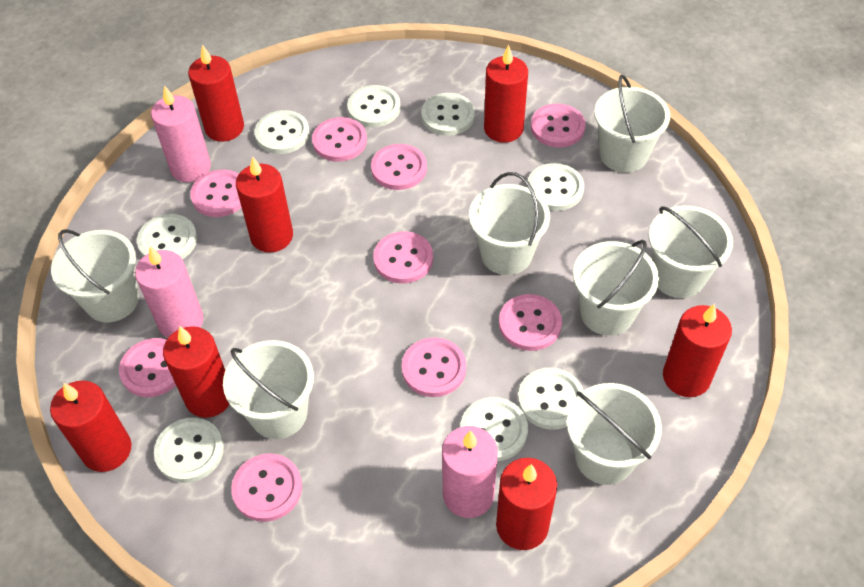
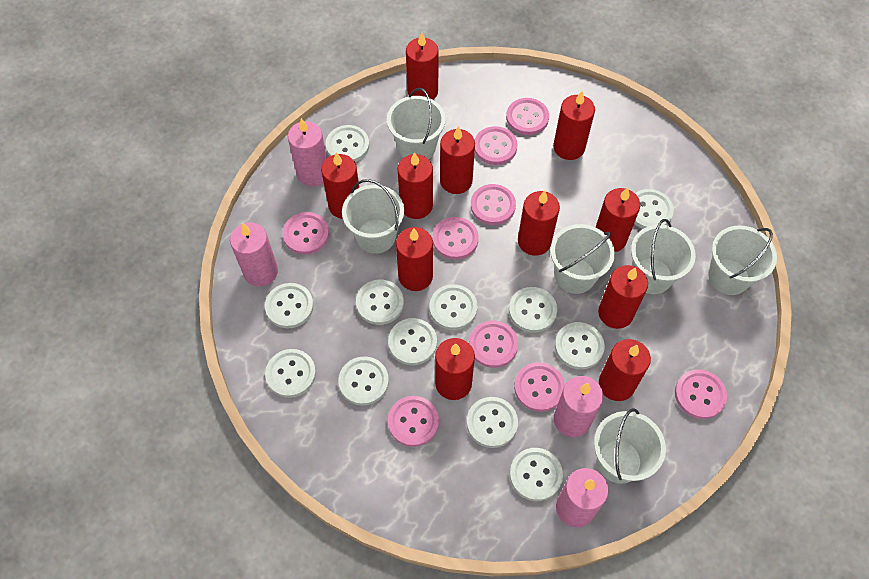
pink candle: 3 -> 4
red candle: 7 -> 11
white bucket: 7 -> 6
white button: 8 -> 12

